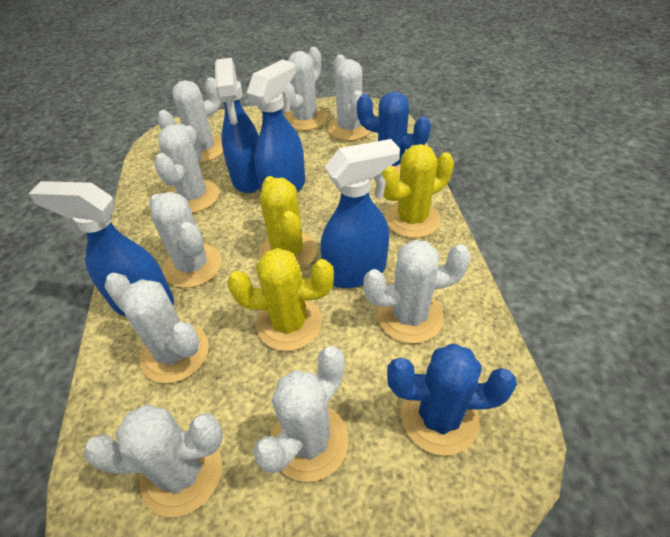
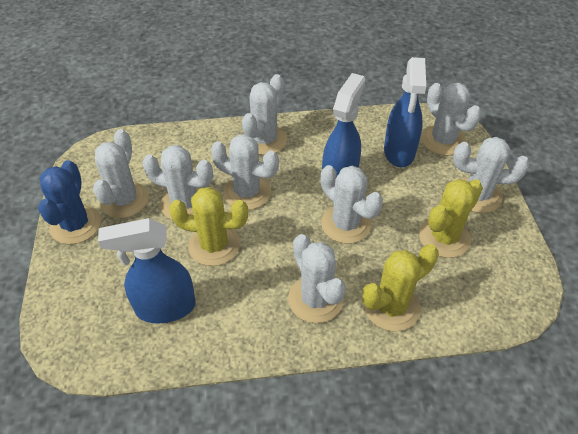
blue cactus: 2 -> 1
blue spray bottle: 4 -> 3
white cactus: 9 -> 8

